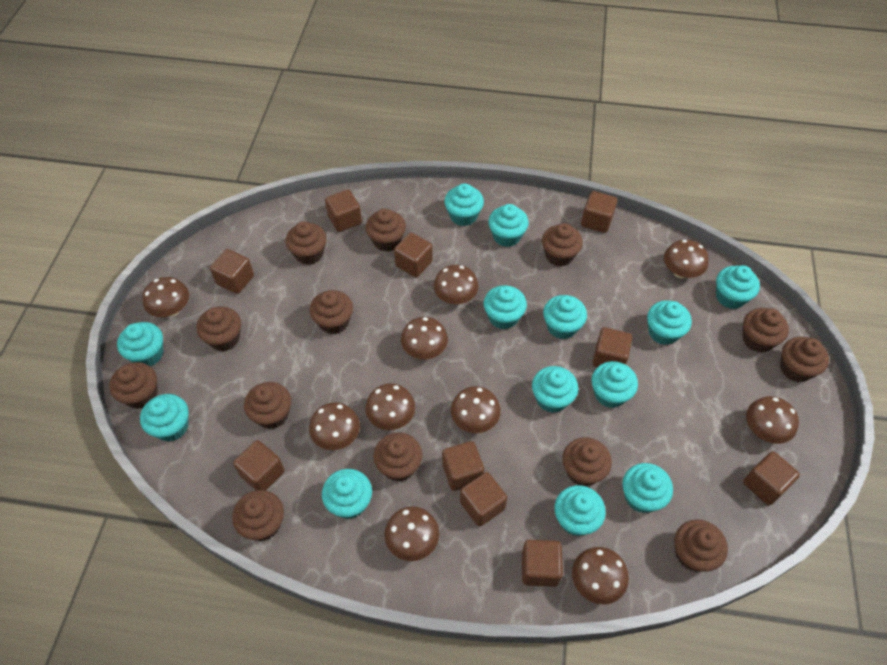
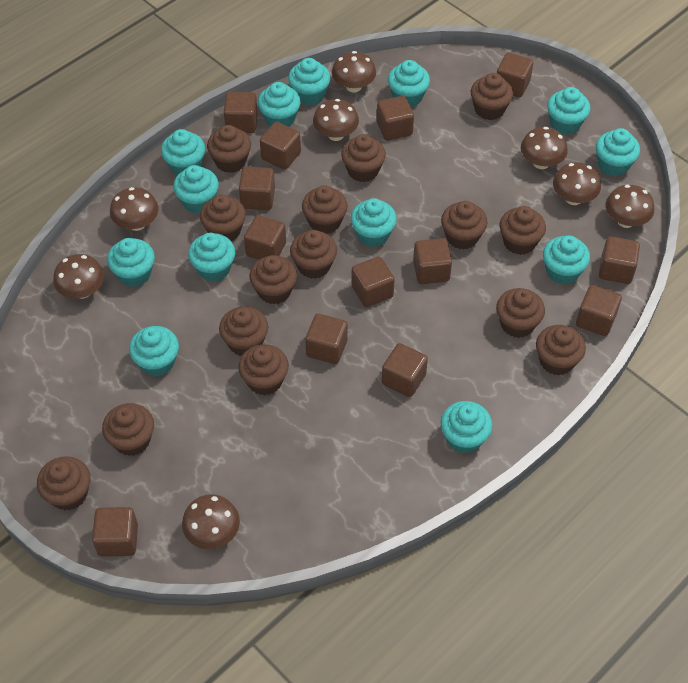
brown cube: 10 -> 13
brown cupcake: 13 -> 15
brown mushroom: 10 -> 8

